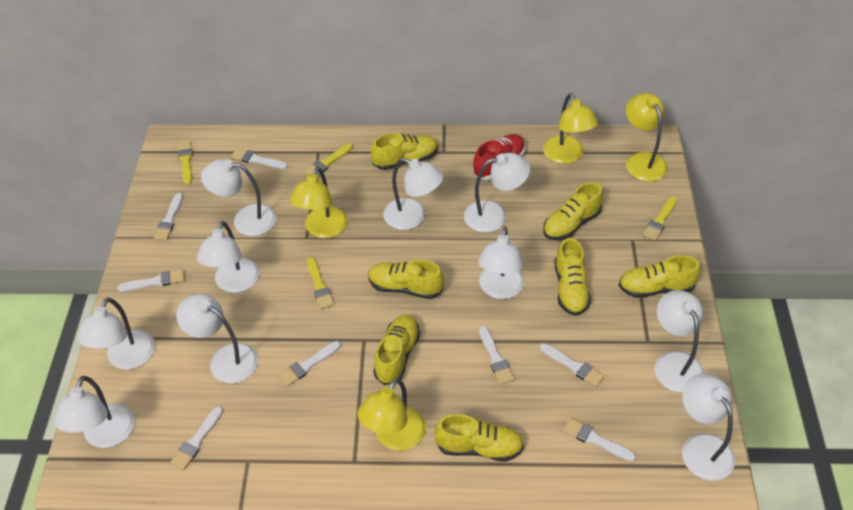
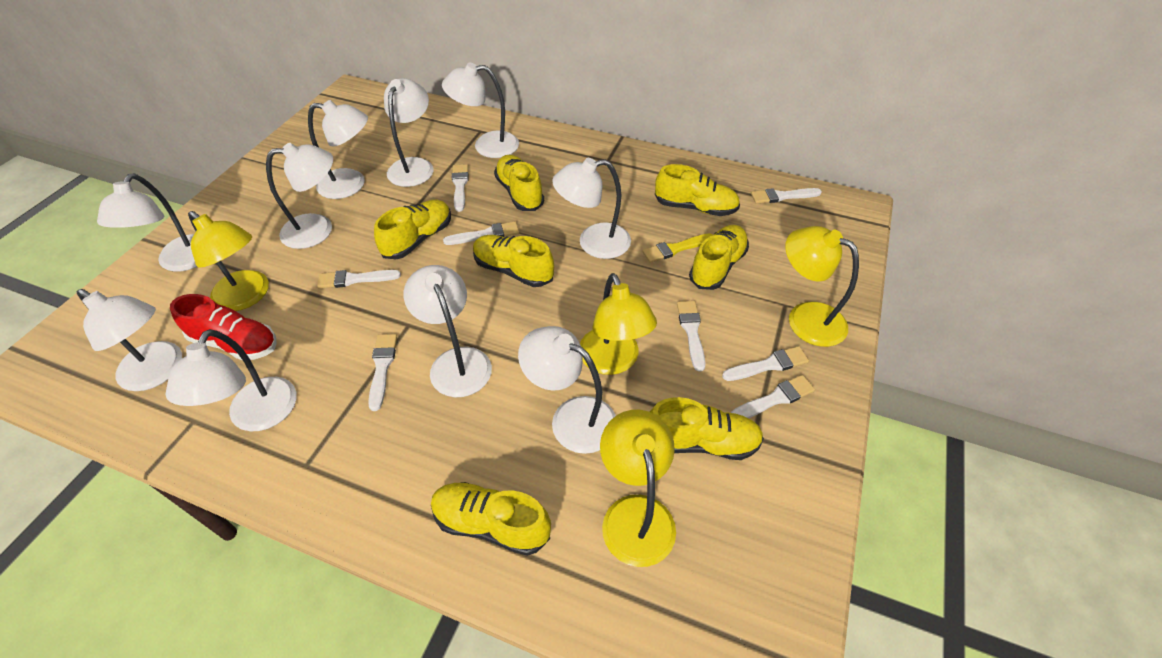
yellow brush: 4 -> 1

